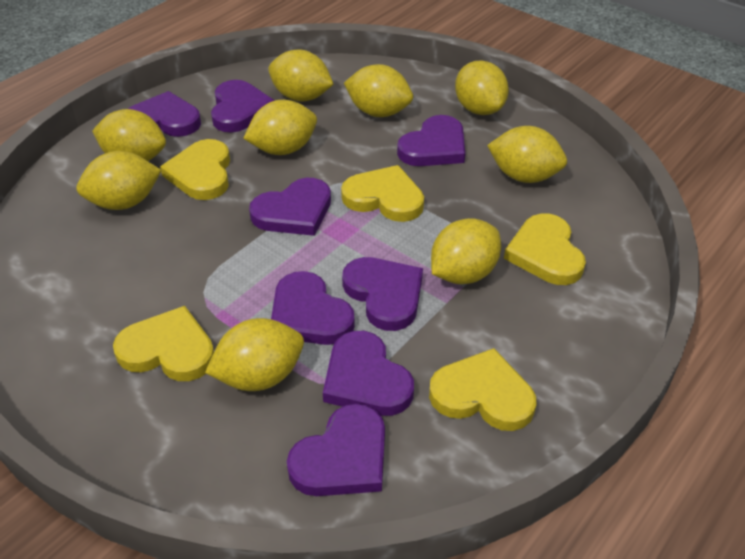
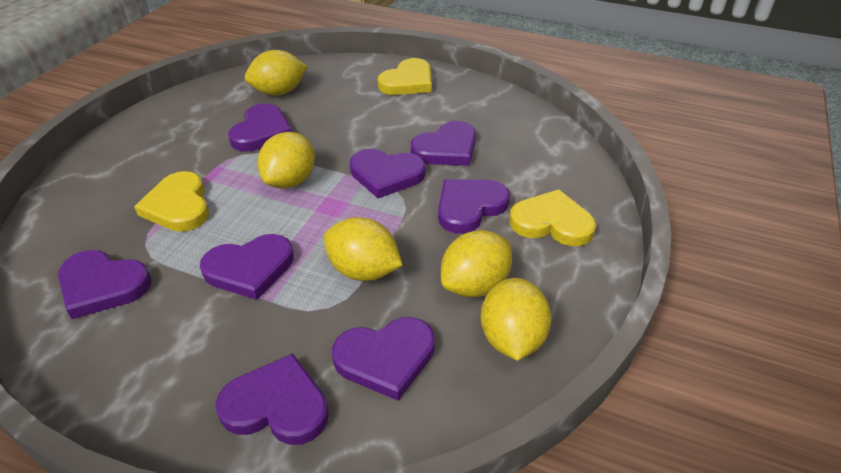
yellow heart: 5 -> 3
yellow lemon: 9 -> 5

